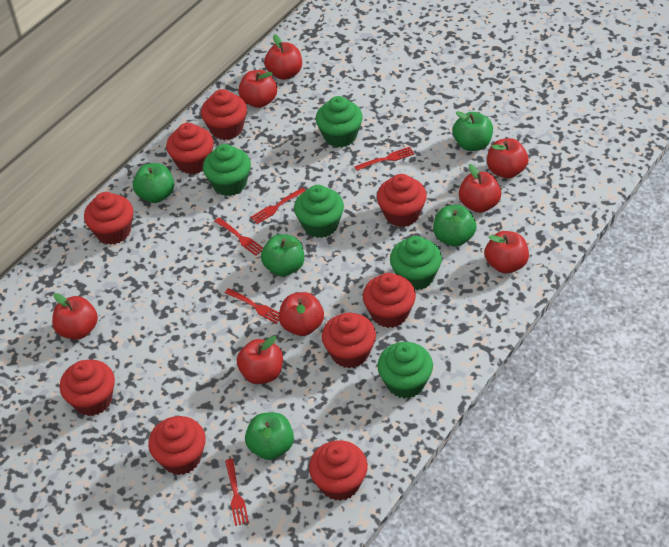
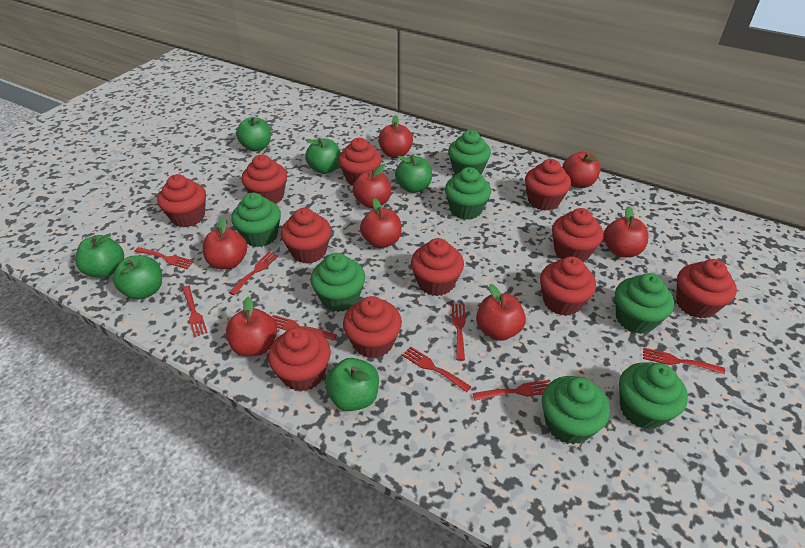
green apple: 5 -> 6
green cupcake: 5 -> 7
red cupcake: 9 -> 11
red fork: 5 -> 8

